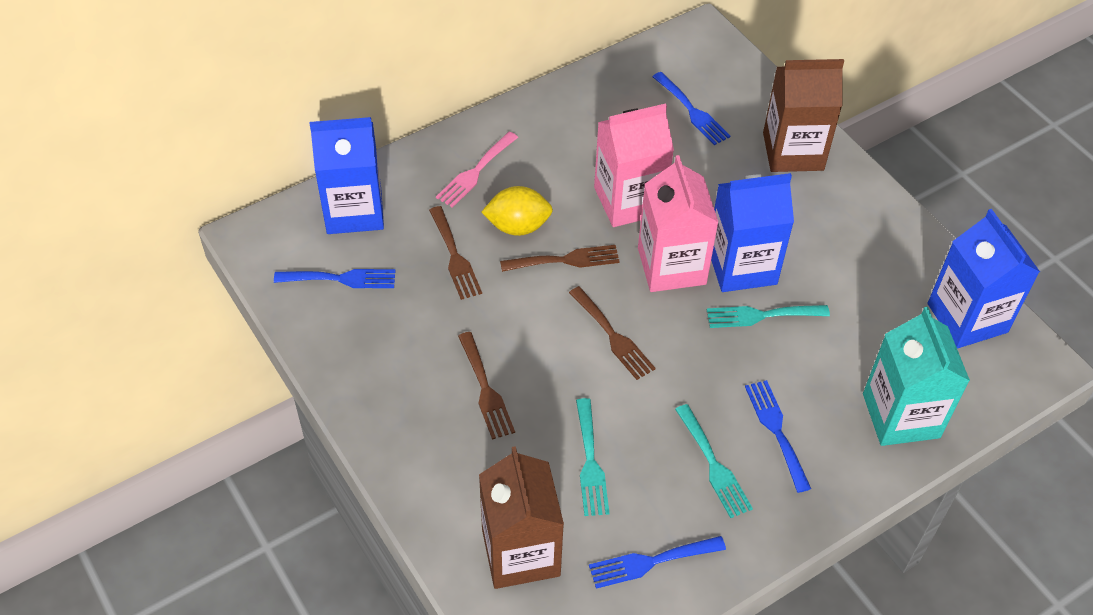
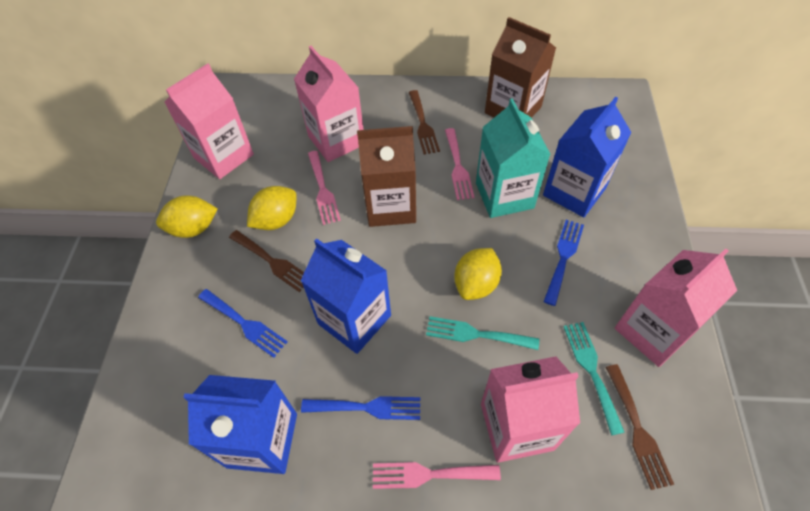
blue fork: 4 -> 3
brown fork: 4 -> 3
pink carton: 2 -> 4
pink fork: 1 -> 3
turquoise fork: 3 -> 2
yellow lemon: 1 -> 3

